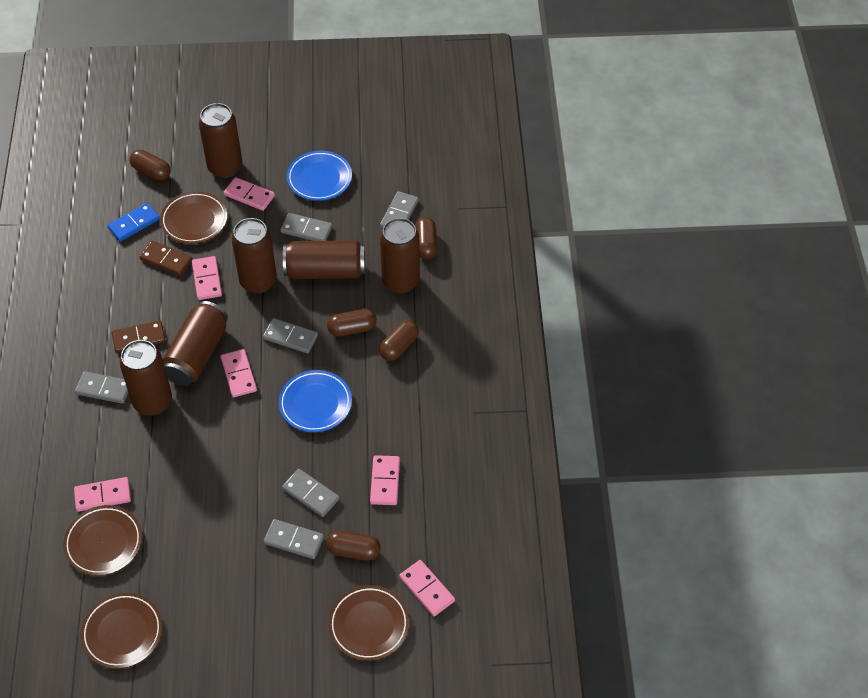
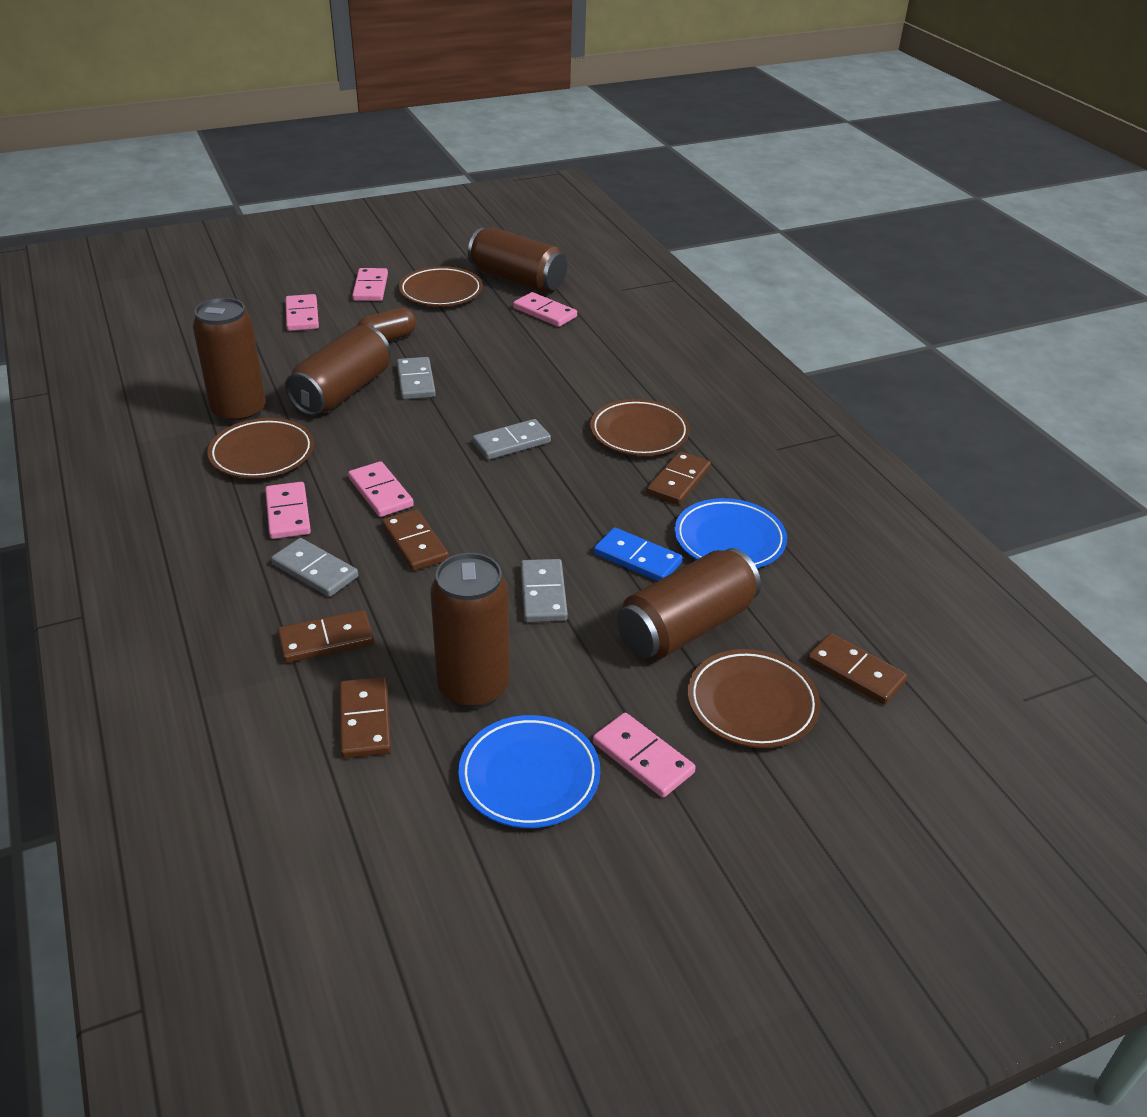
brown can: 6 -> 5
brown capsule: 5 -> 1
brown domino: 2 -> 5
grey domino: 6 -> 4

